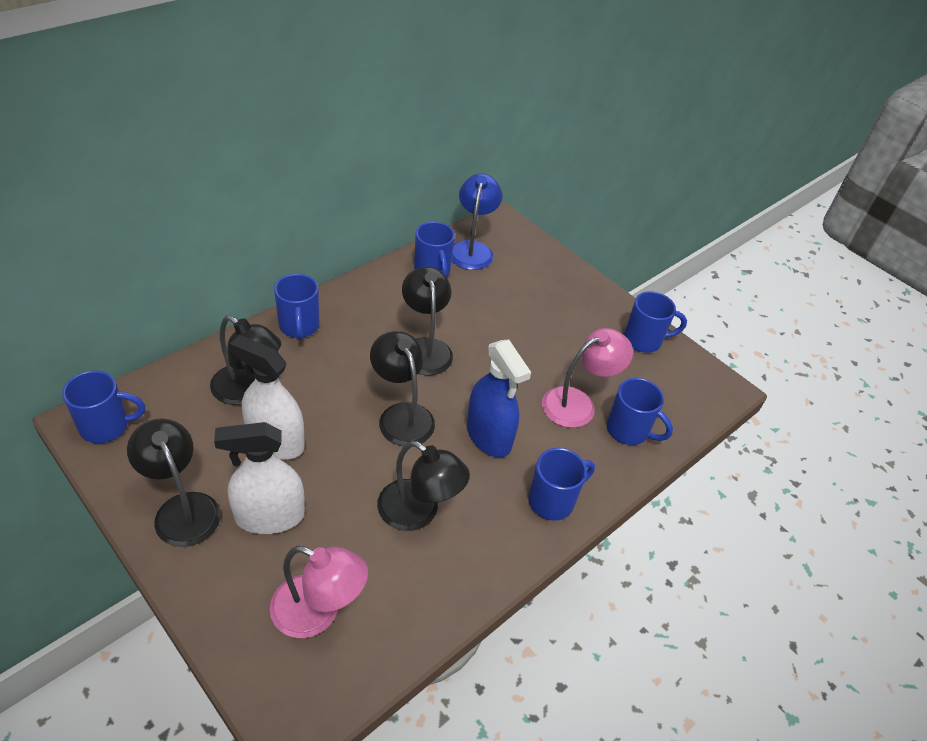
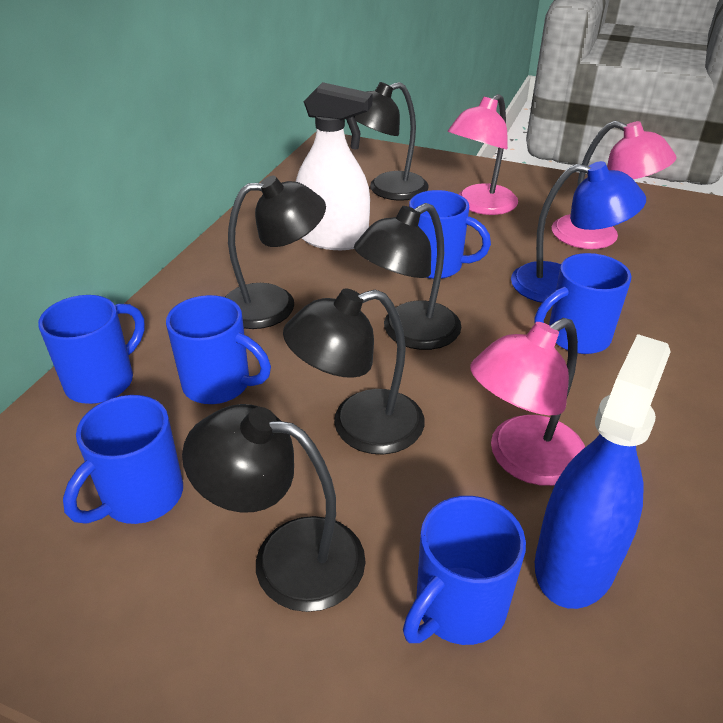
pink lamp: 2 -> 3
white spray bottle: 2 -> 1

